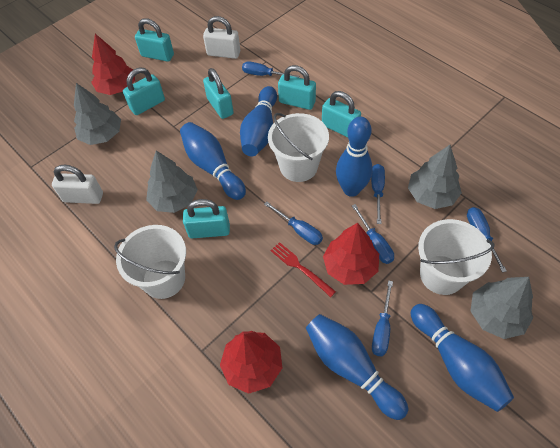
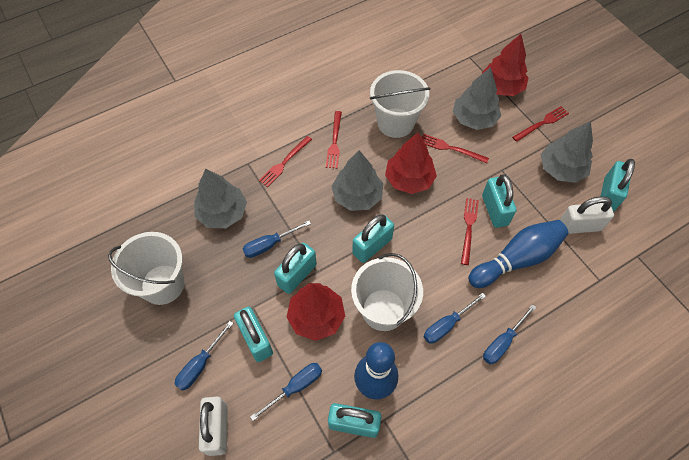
blue bowling pin: 5 -> 2
blue screwdriver: 6 -> 5
red fork: 1 -> 5

